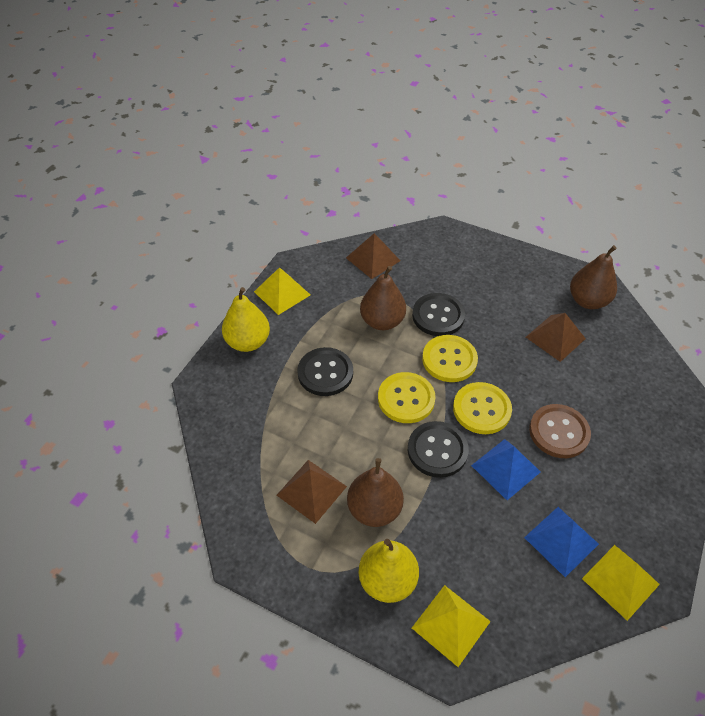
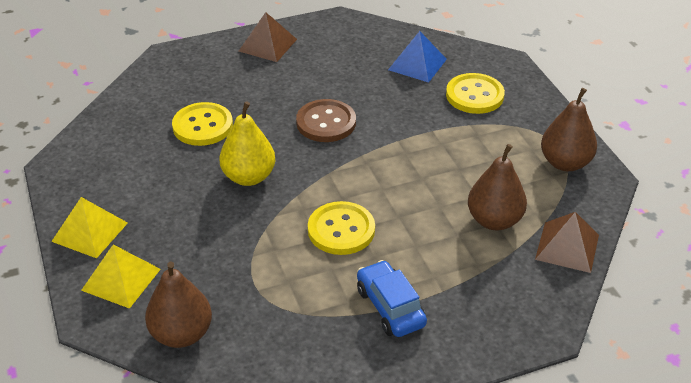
black button: 3 -> 0
blue car: 0 -> 1
blue pyramid: 2 -> 1
brown pyramid: 3 -> 2
yellow pear: 2 -> 1
yellow pyramid: 3 -> 2

